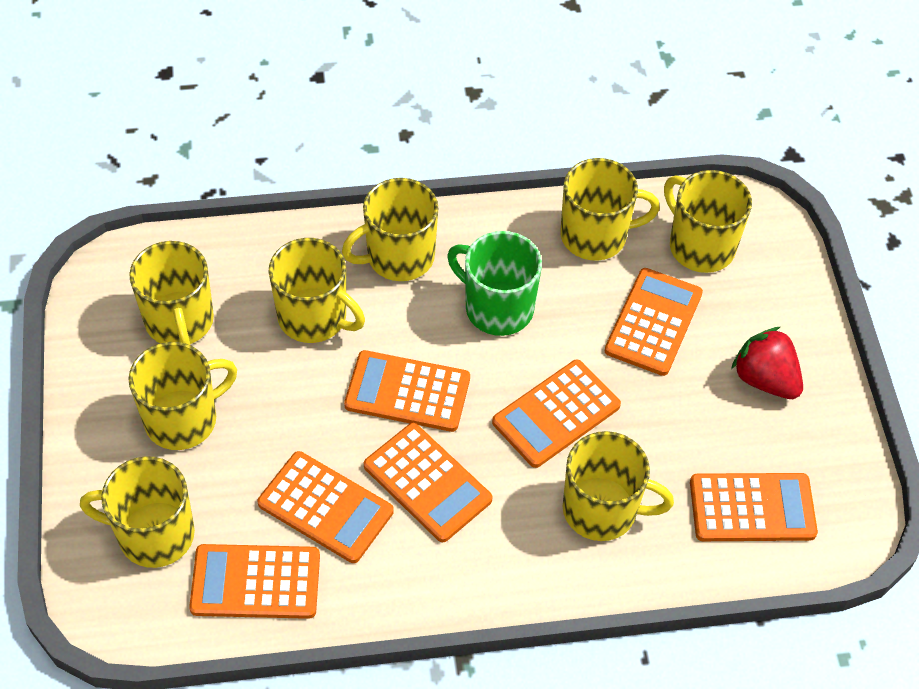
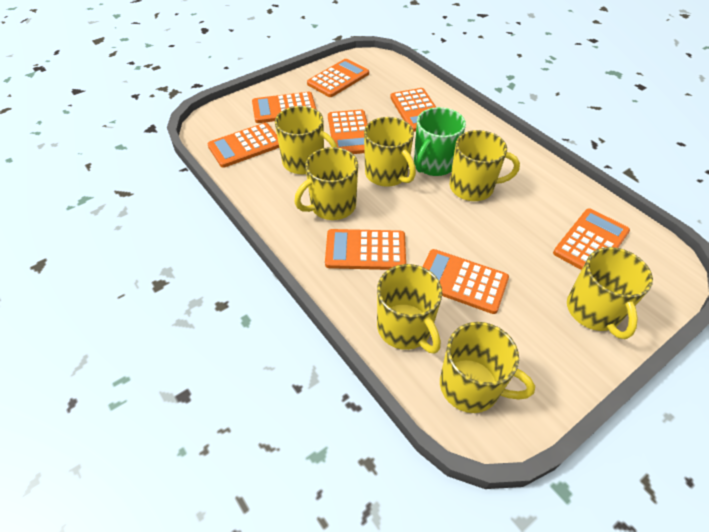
orange calculator: 7 -> 8
red strawberry: 1 -> 0
yellow mug: 8 -> 7

